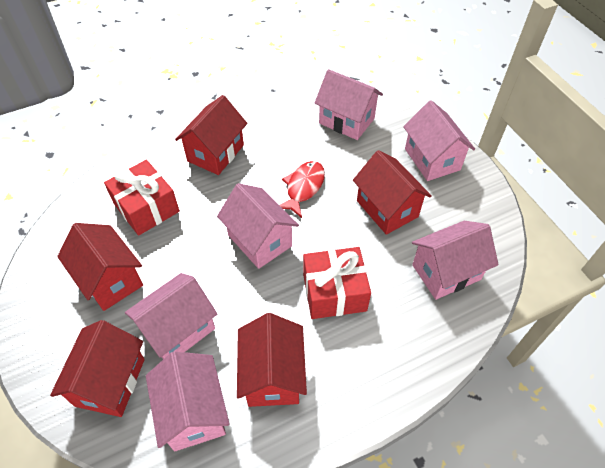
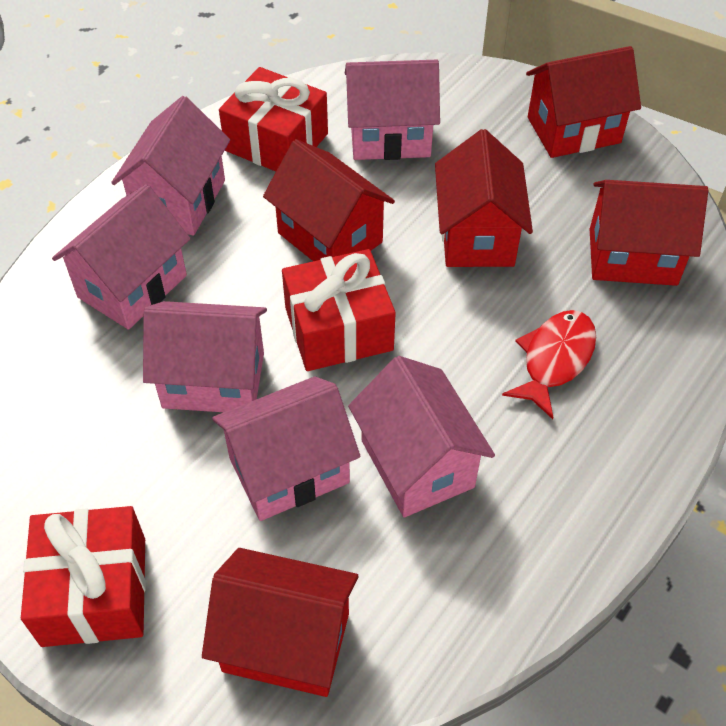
red gift: 2 -> 3

